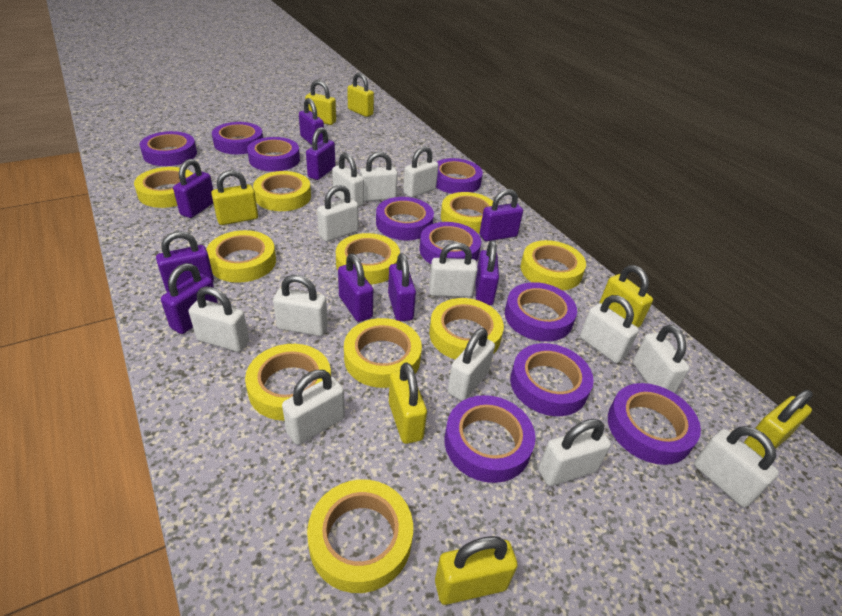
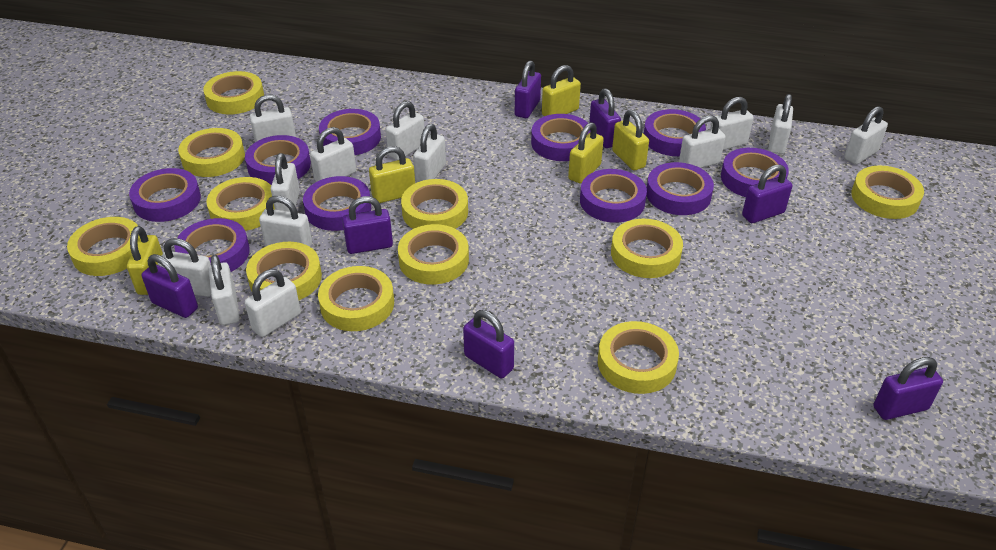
purple padlock: 9 -> 7
yellow padlock: 7 -> 5
yellow tape: 10 -> 11

